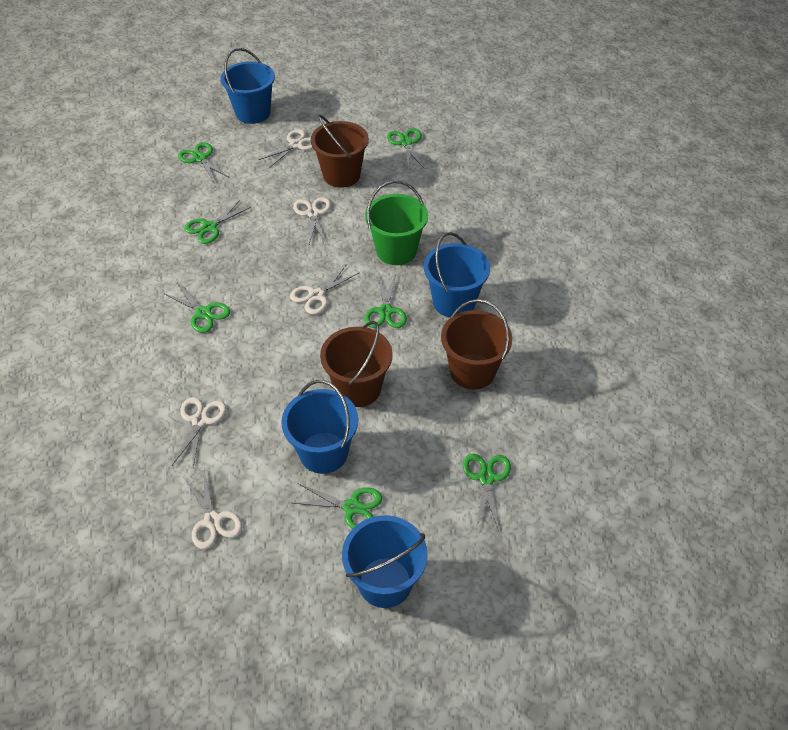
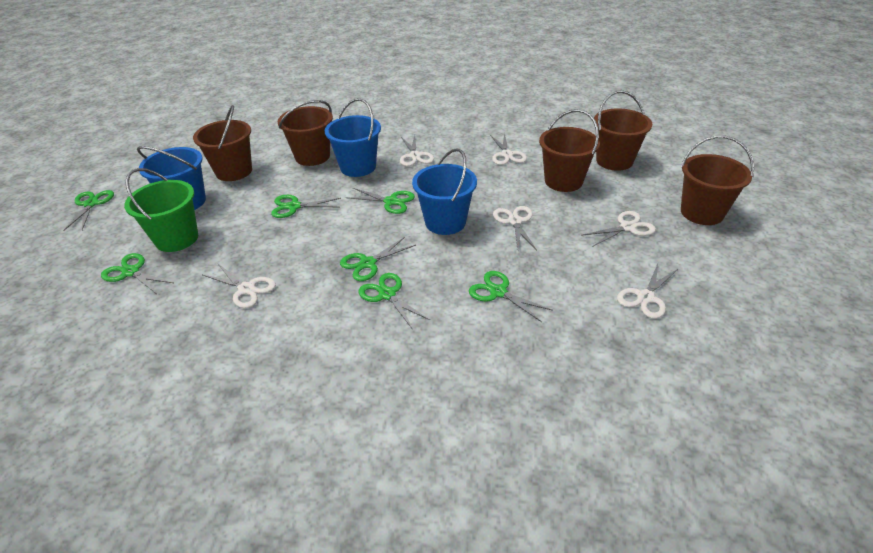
blue bucket: 4 -> 3
brown bucket: 3 -> 5
white scissors: 5 -> 6

